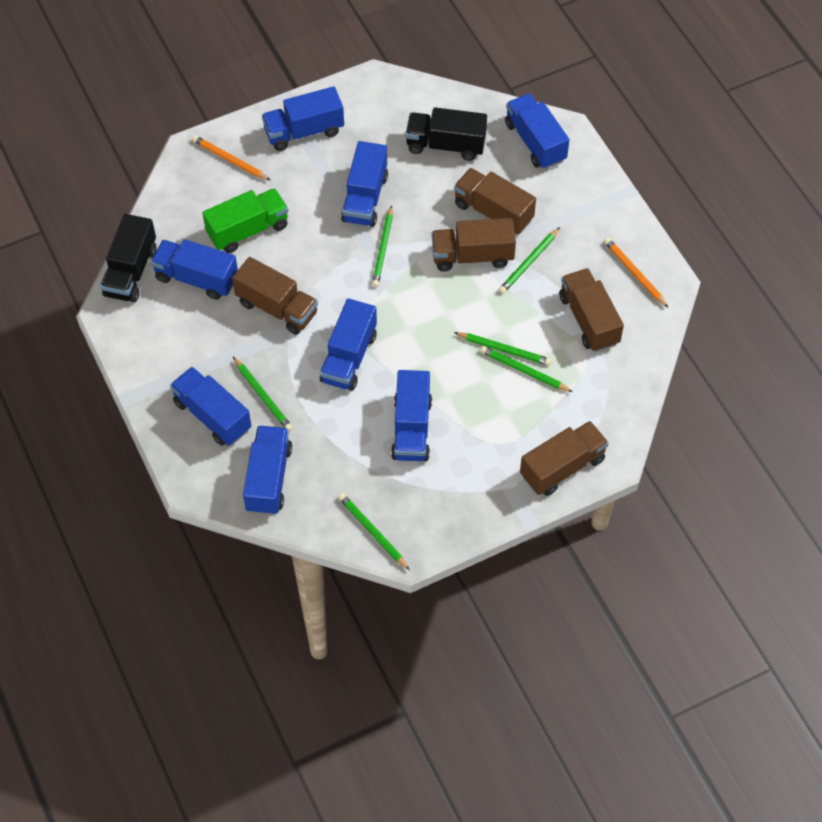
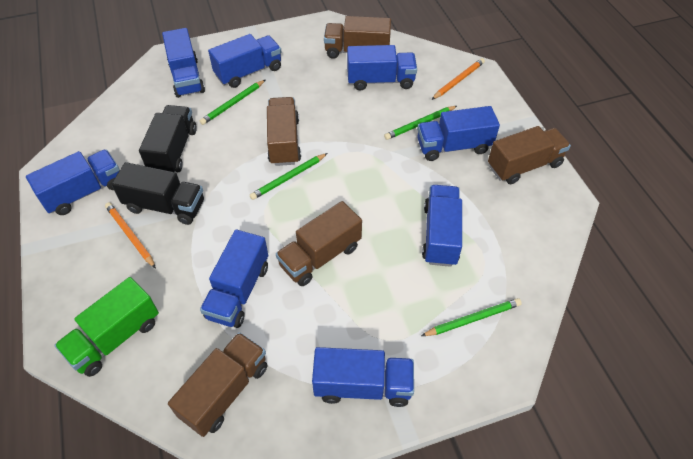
green pencil: 6 -> 4

